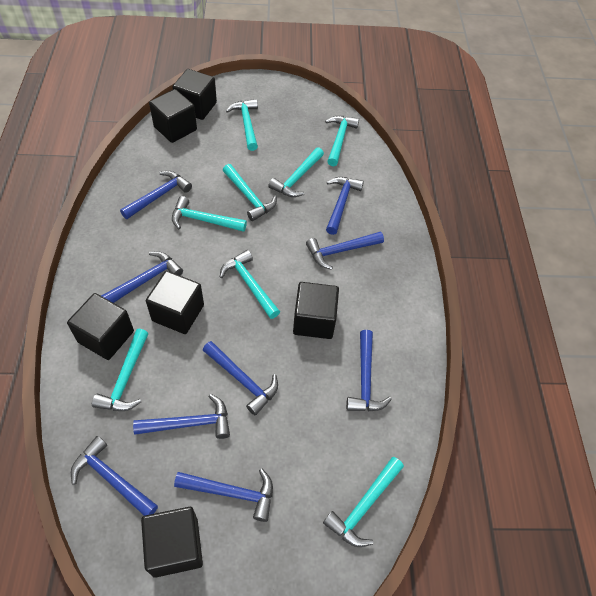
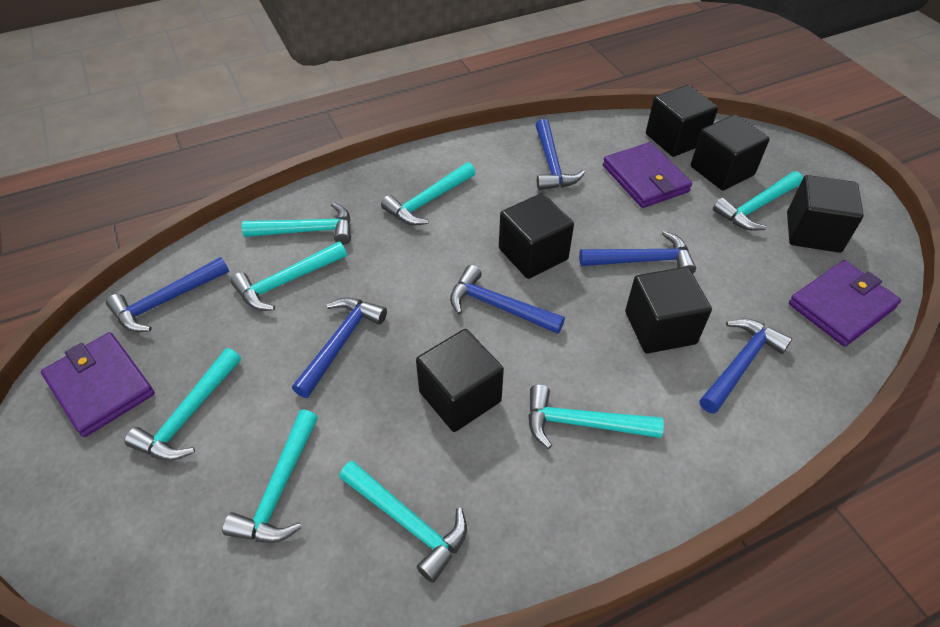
blue hammer: 9 -> 6
purple wallet: 0 -> 3

